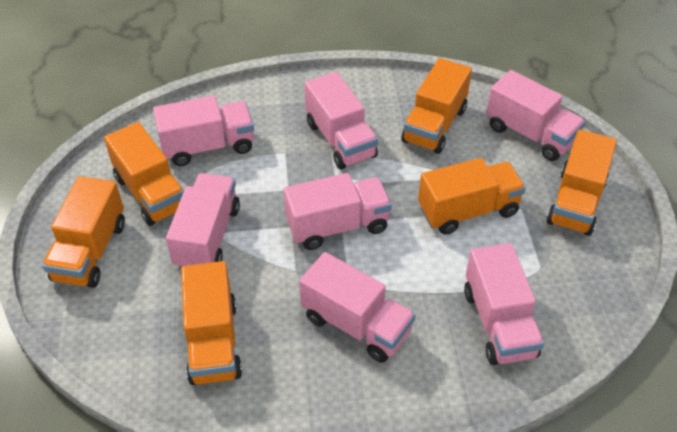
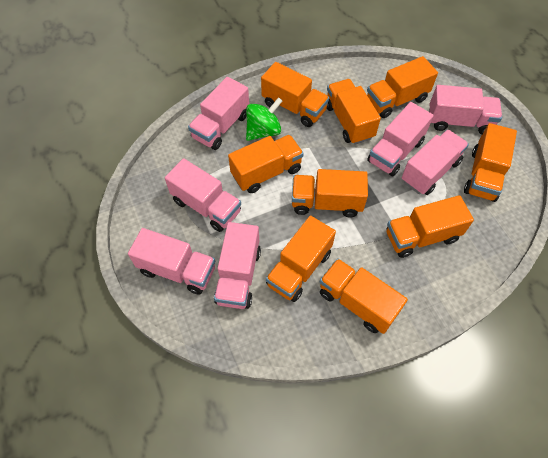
green spinning top: 0 -> 1
orange truck: 6 -> 9

